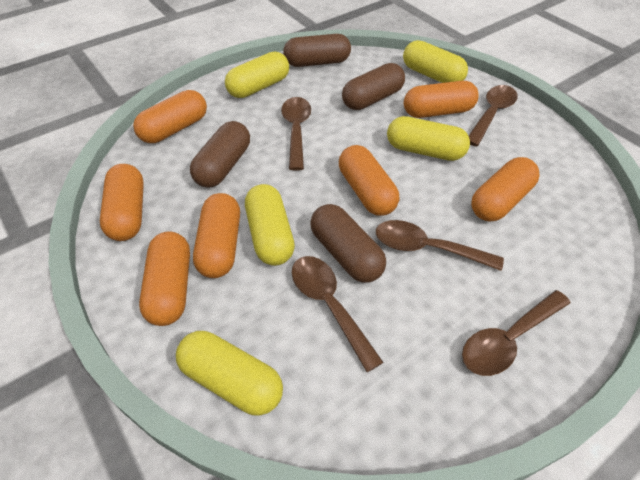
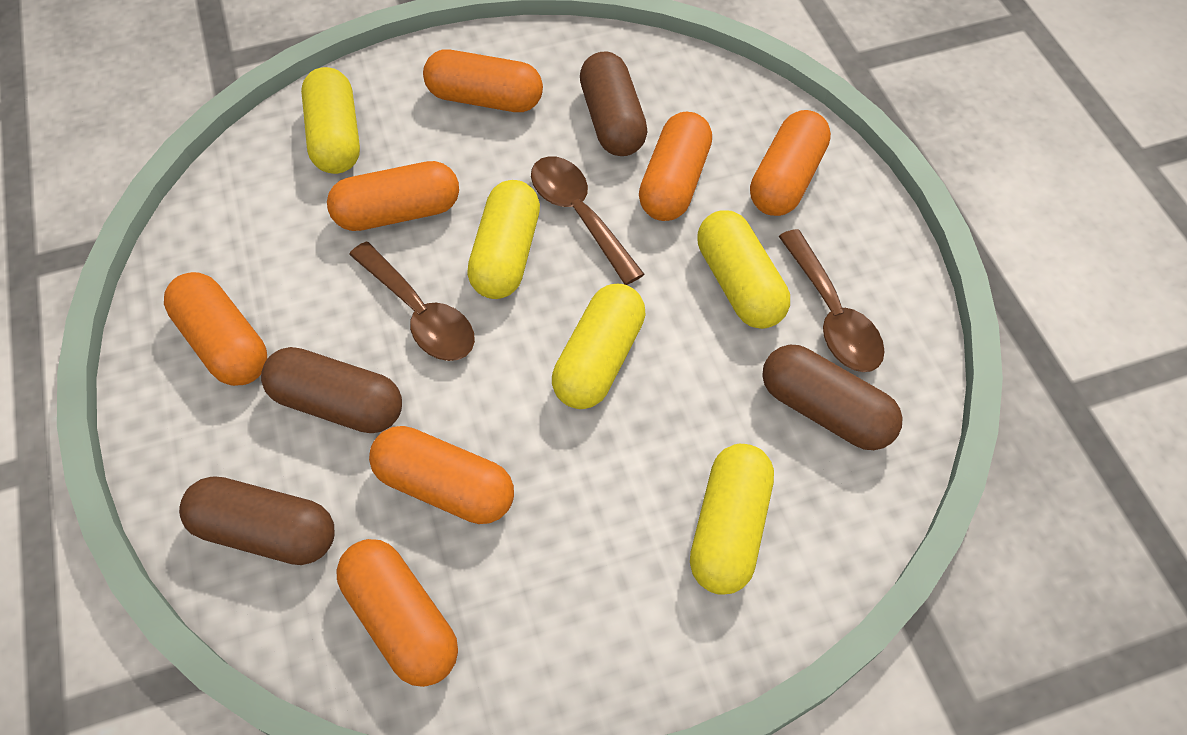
brown spoon: 5 -> 3

